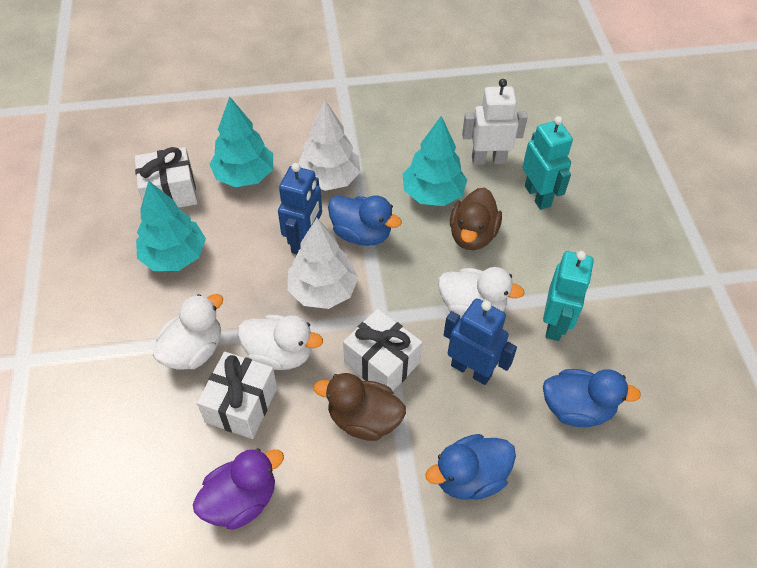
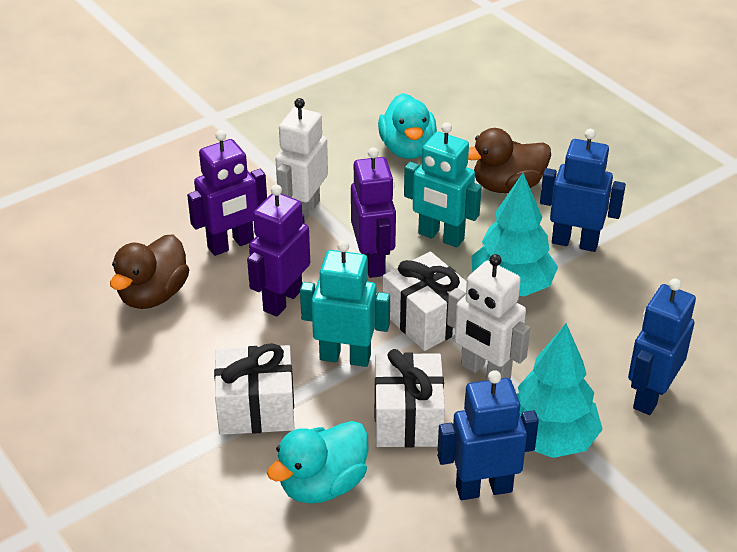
blue duck: 3 -> 0
blue robot: 2 -> 3
purple duck: 1 -> 0
purple robot: 0 -> 3
turquoise duck: 0 -> 2
turquoise tree: 3 -> 2
white duck: 3 -> 0
white robot: 1 -> 2
white tree: 2 -> 0

